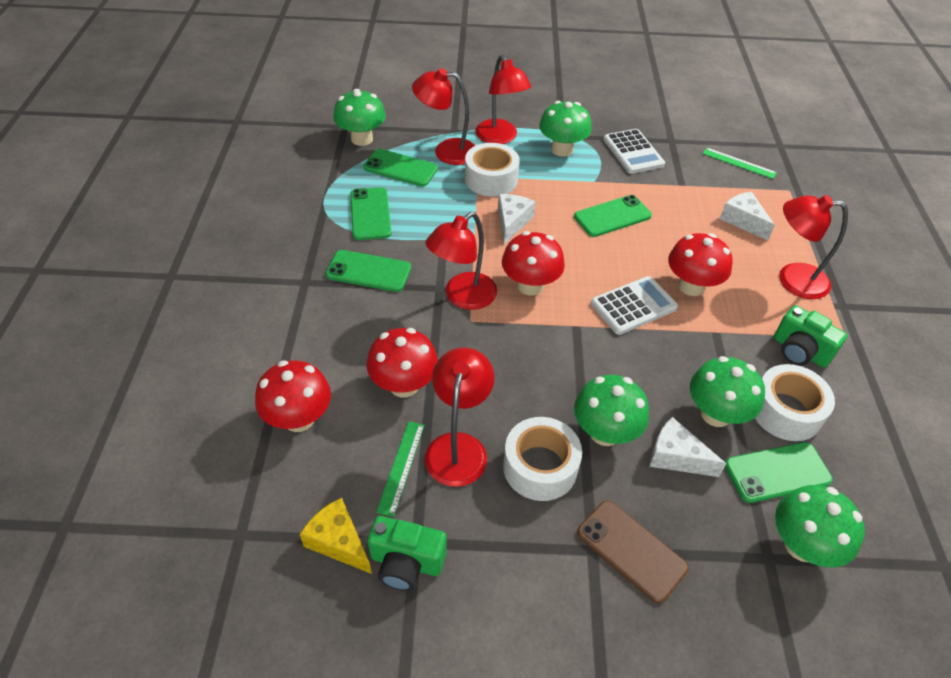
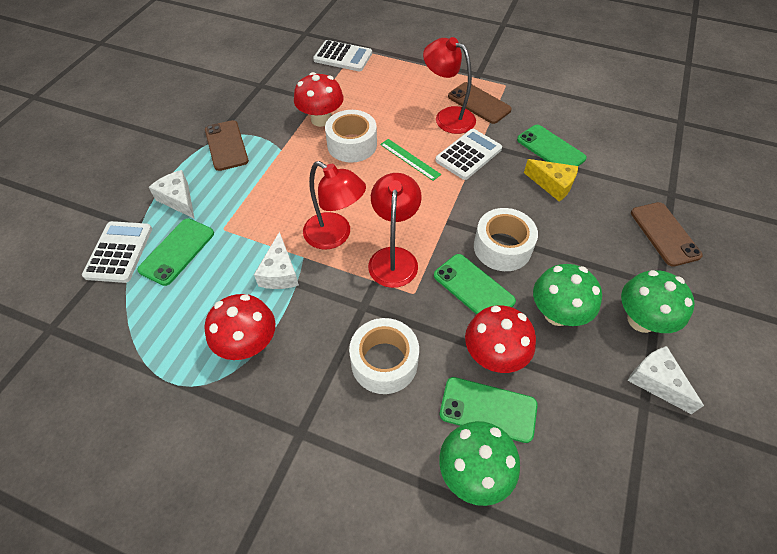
brown phone: 1 -> 3
green camera: 2 -> 0
green mushroom: 5 -> 3
green phone: 5 -> 4
green ruler: 2 -> 1
red lamp: 5 -> 3
red mushroom: 4 -> 3
white calculator: 2 -> 3

